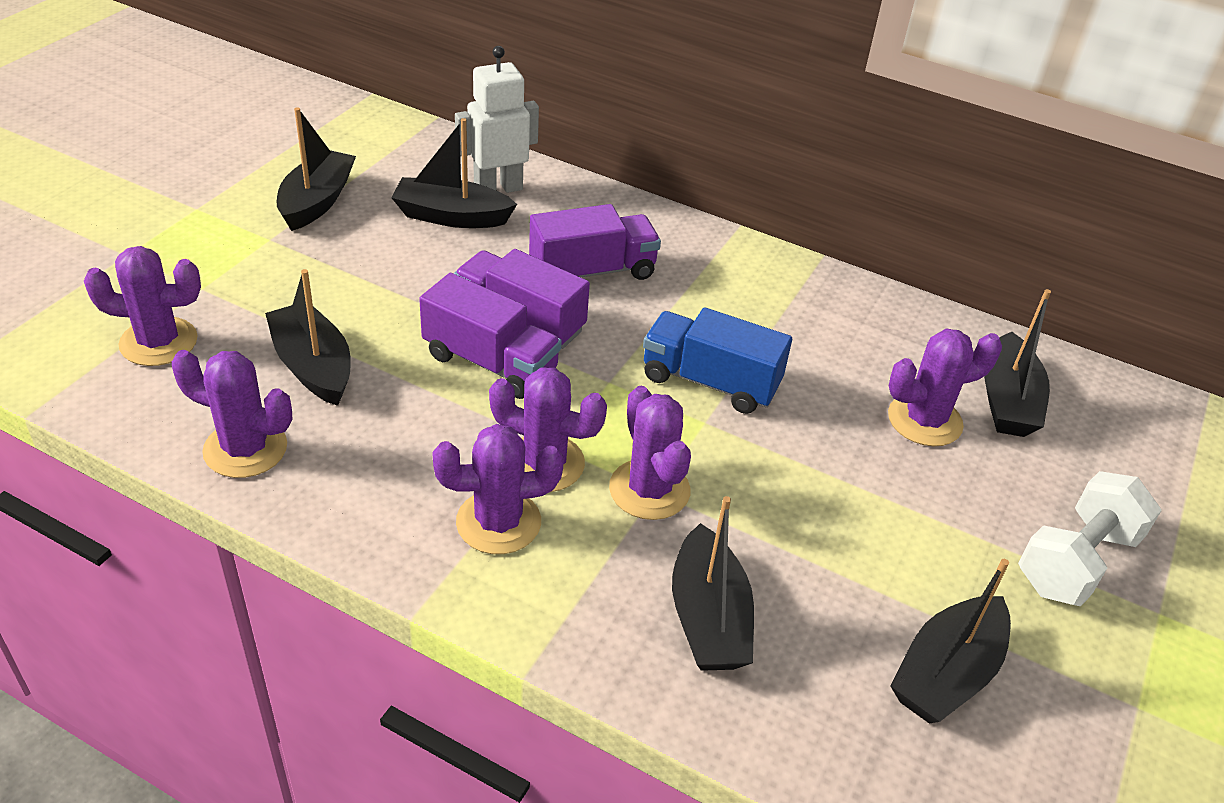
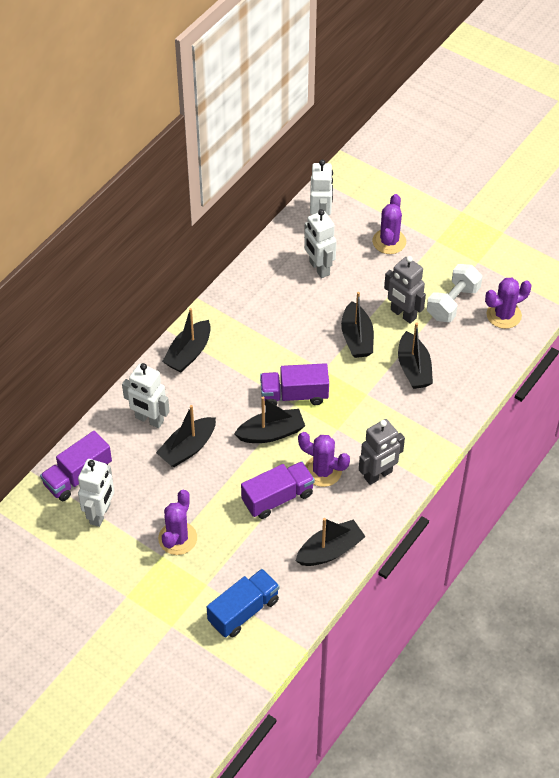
grey robot: 0 -> 2
purple cactus: 6 -> 4
white robot: 1 -> 4

